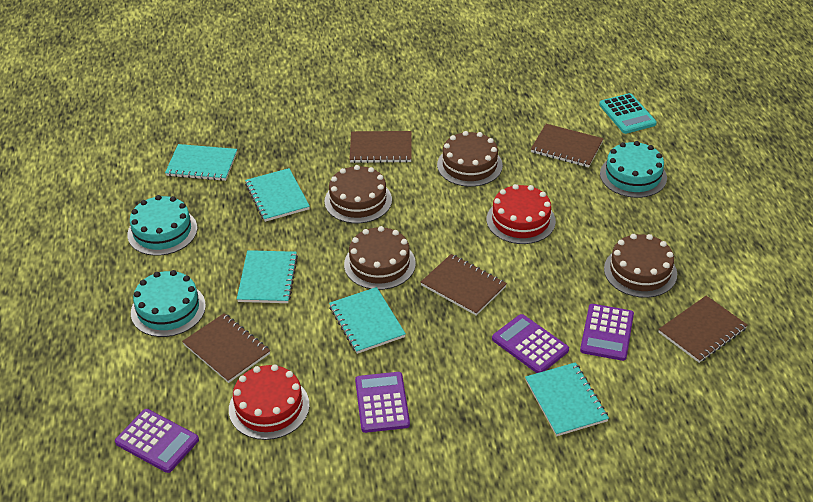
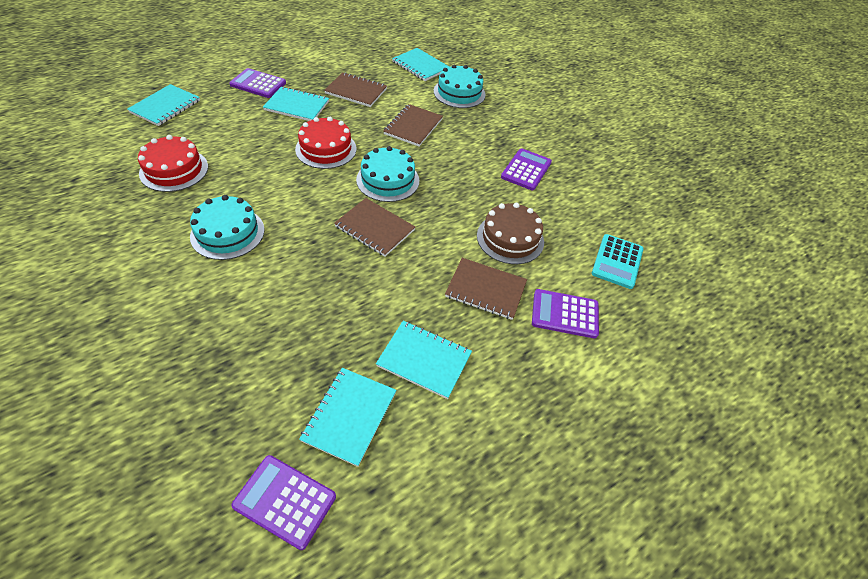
brown cake: 4 -> 1
brown notebook: 5 -> 4

